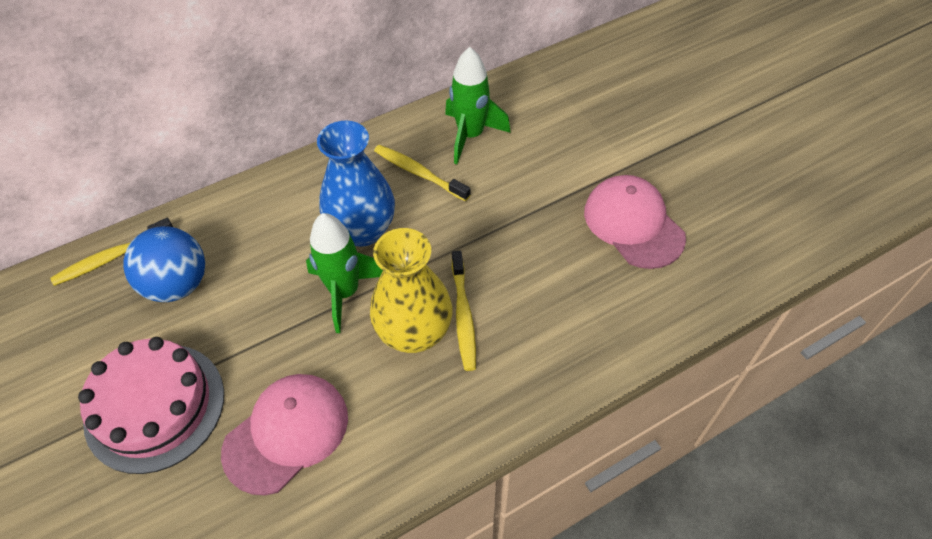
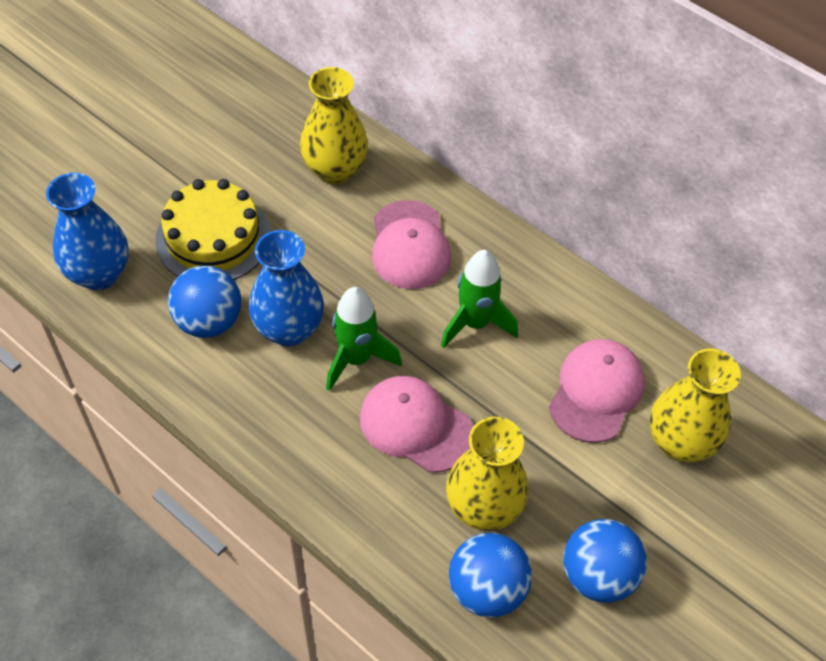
blue ball: 1 -> 3
blue vase: 1 -> 2
pink cake: 1 -> 0
pink cap: 2 -> 3
yellow cake: 0 -> 1
yellow toothbrush: 3 -> 0
yellow vase: 1 -> 3

